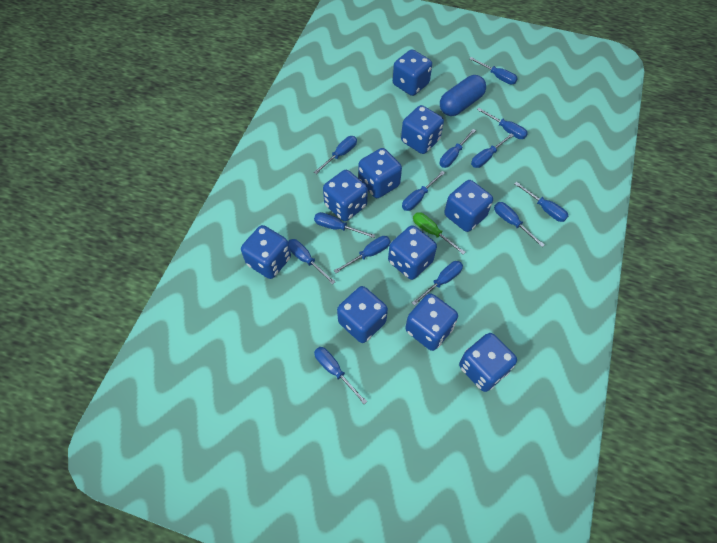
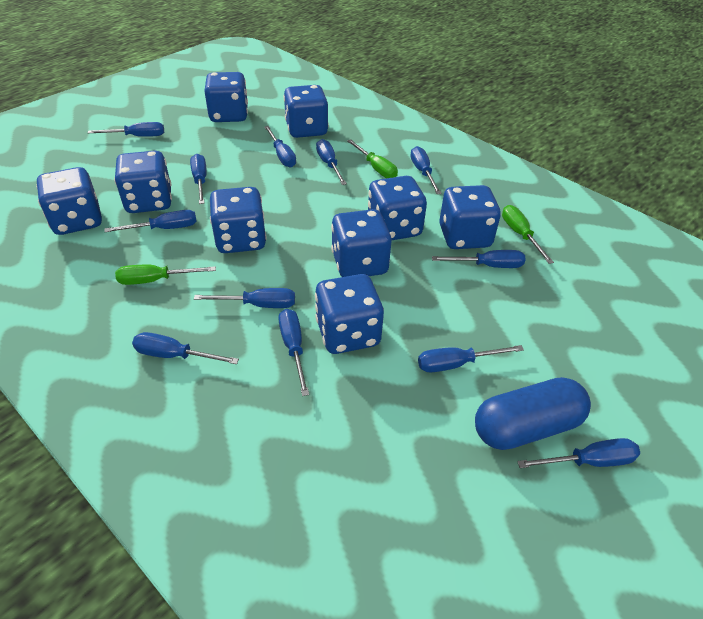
blue dice: 10 -> 9
blue screwdriver: 13 -> 12
green screwdriver: 1 -> 3

